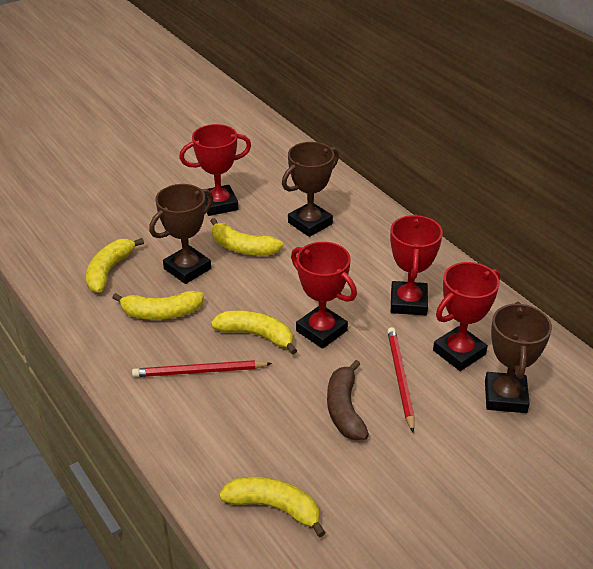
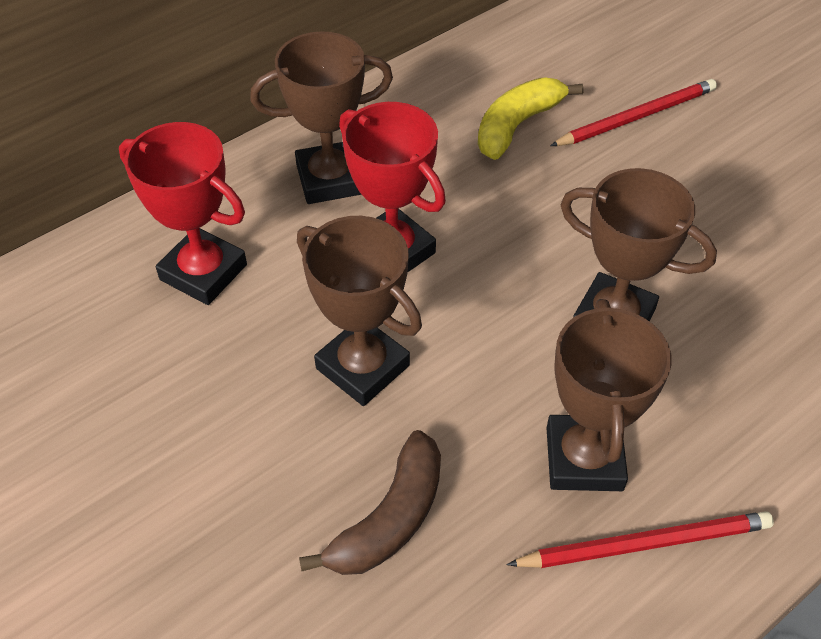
brown trophy: 3 -> 4
red trophy: 4 -> 2
yellow banana: 5 -> 1

